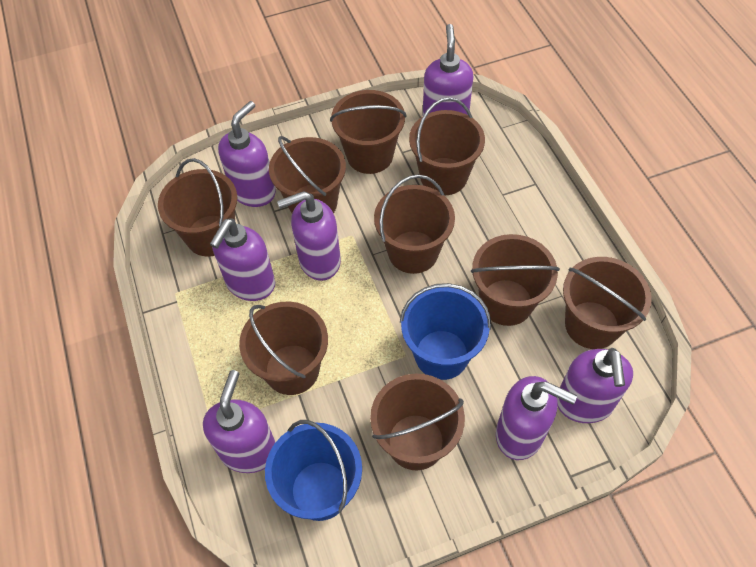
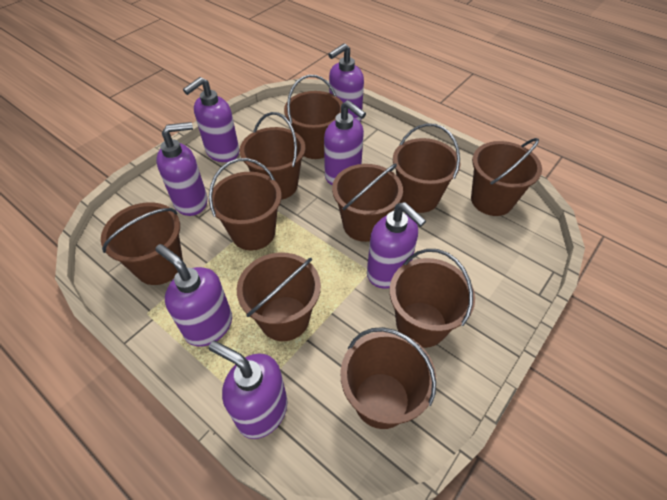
blue bucket: 2 -> 0
brown bucket: 9 -> 10

